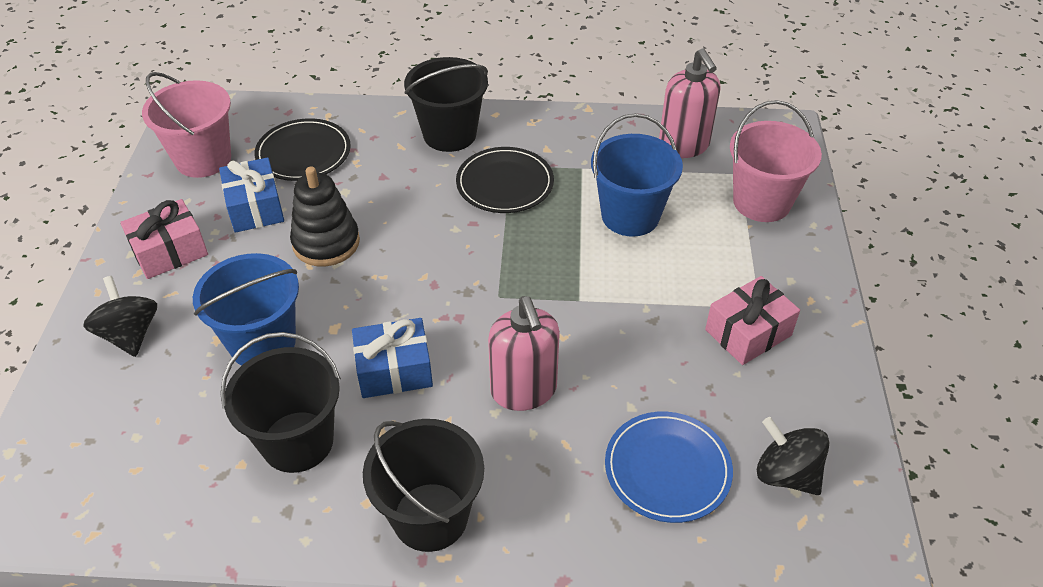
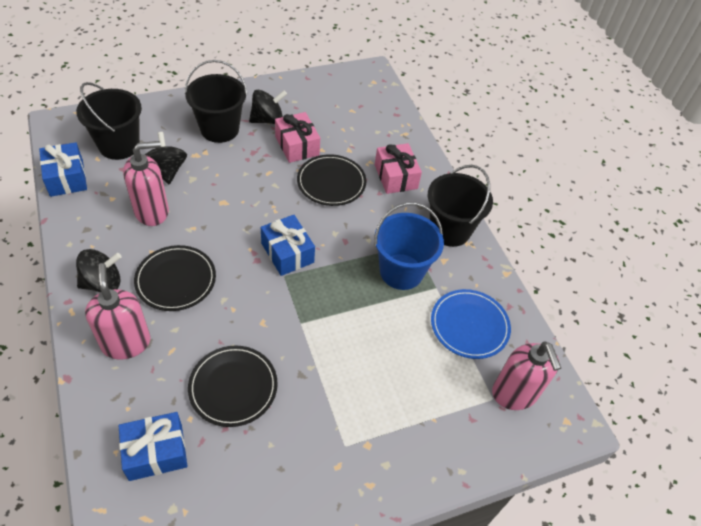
black plate: 2 -> 3
black spinning top: 2 -> 3
black stacking toy: 1 -> 0
blue bucket: 2 -> 1
blue gift: 2 -> 3
pink bucket: 2 -> 0
pink soap dispenser: 2 -> 3

